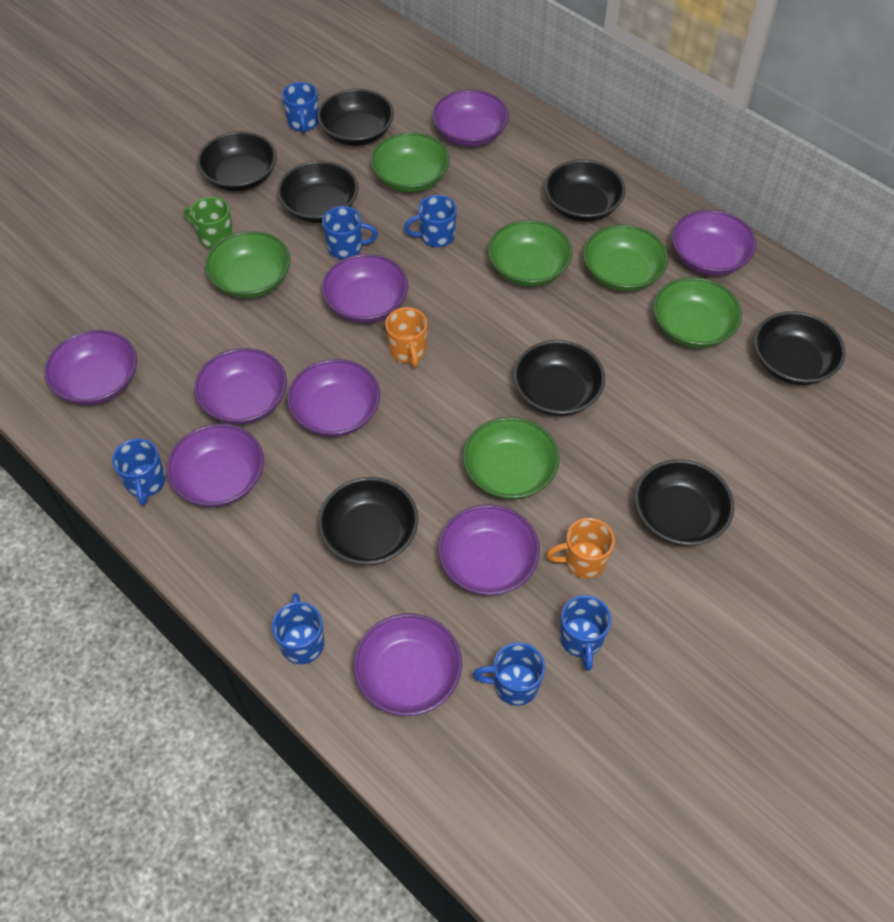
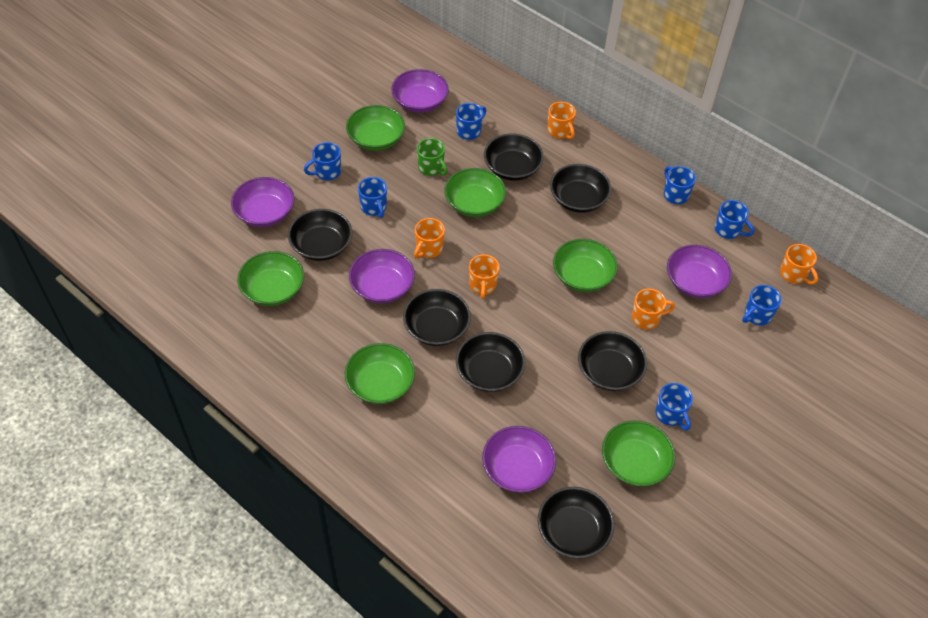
black bowl: 8 -> 7
orange mug: 2 -> 5
purple bowl: 9 -> 5

